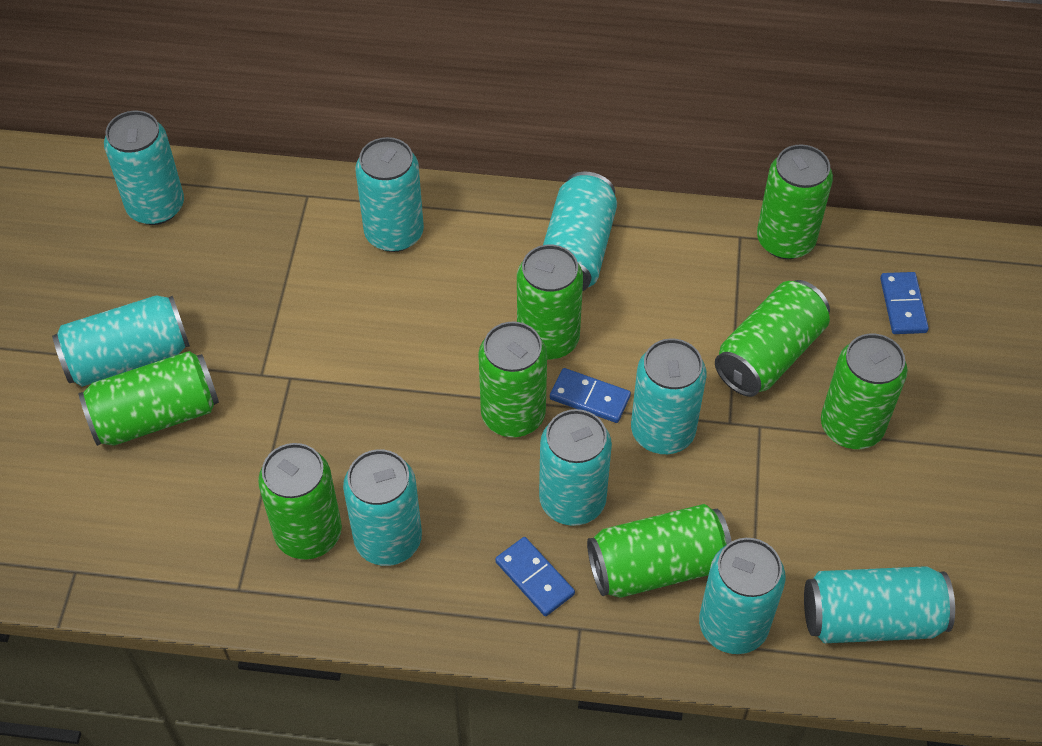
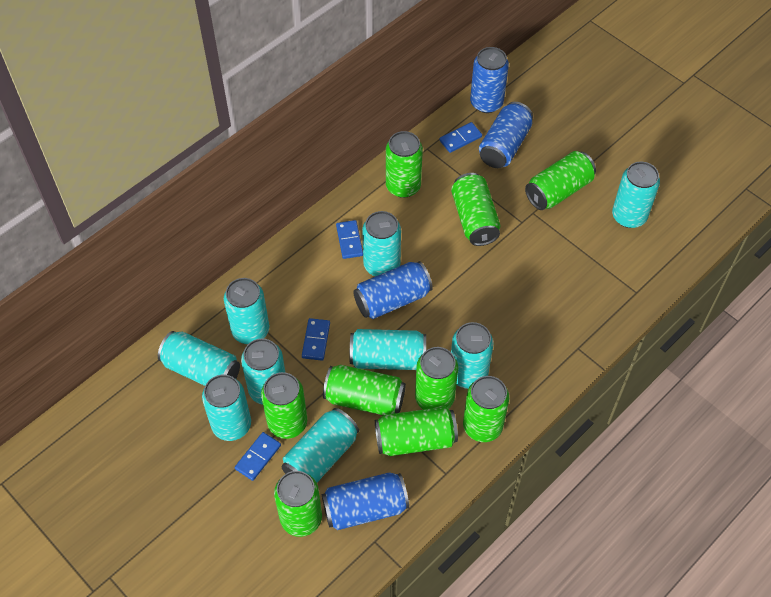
blue can: 0 -> 4
blue domino: 3 -> 4
green can: 8 -> 9

